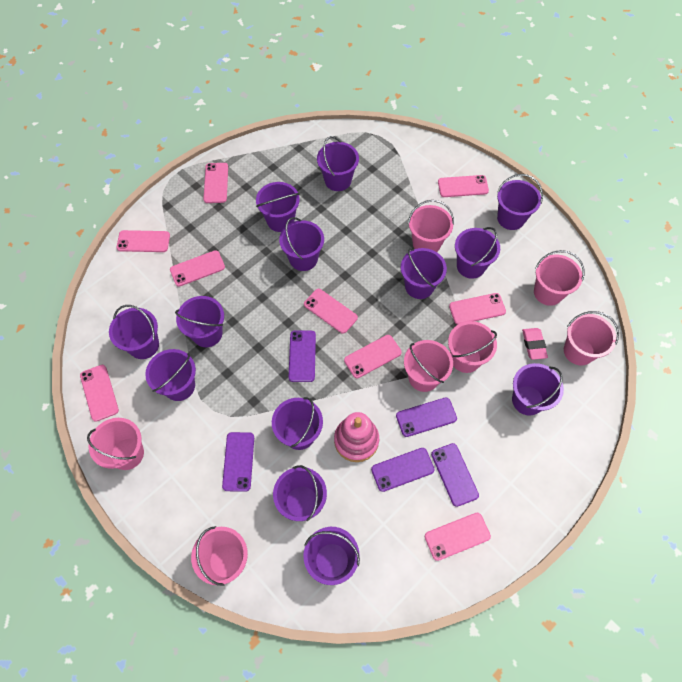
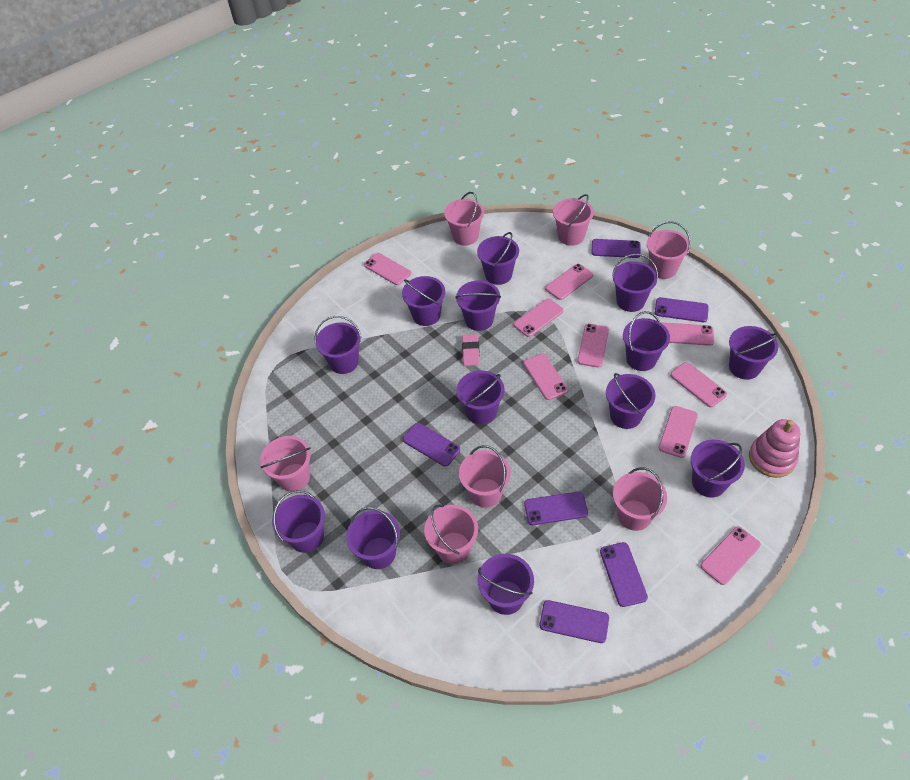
purple phone: 5 -> 6

